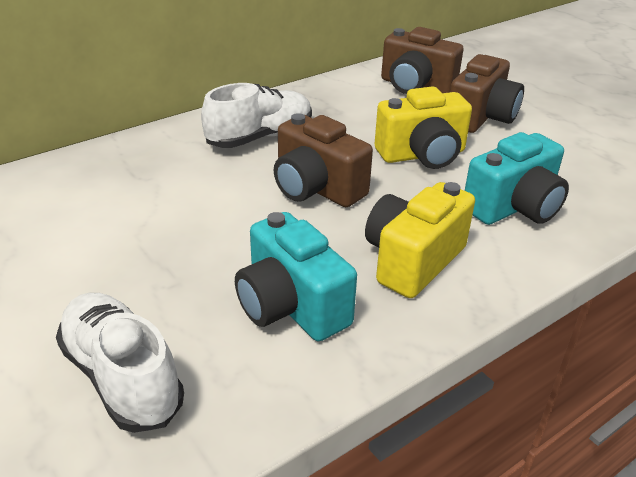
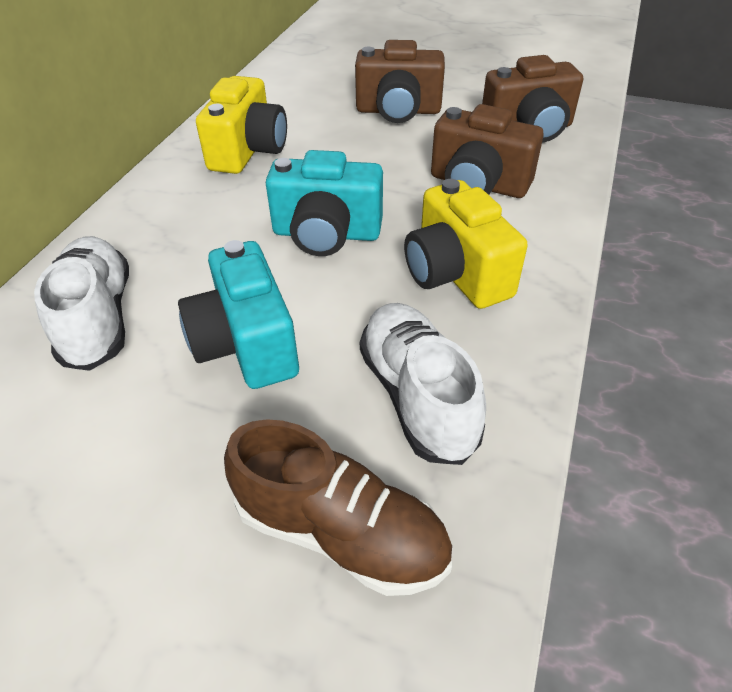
brown shoe: 0 -> 1

